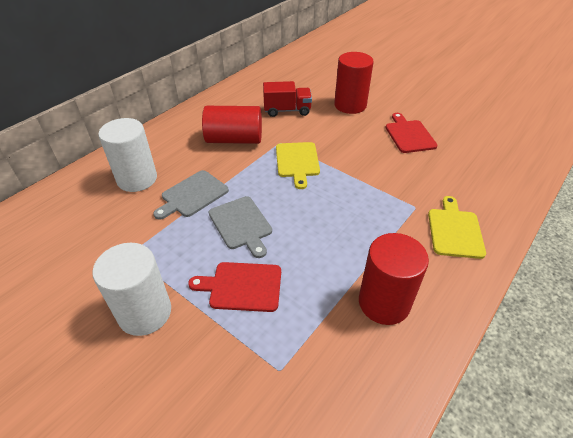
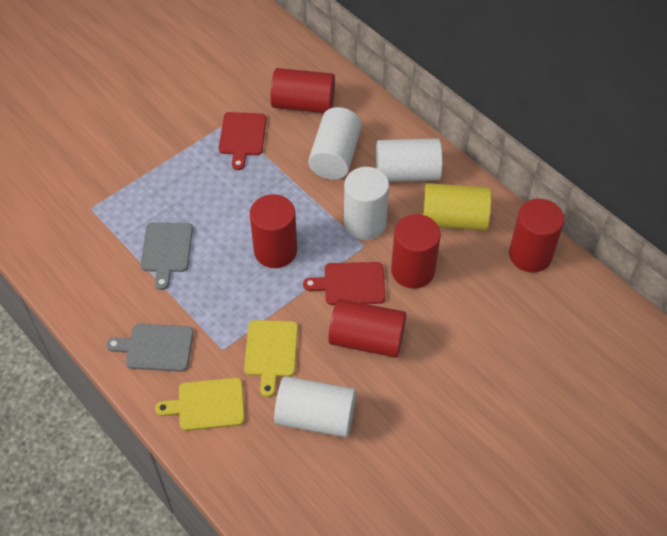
red cylinder: 3 -> 5
red truck: 1 -> 0
white cylinder: 2 -> 4
yellow cylinder: 0 -> 1

